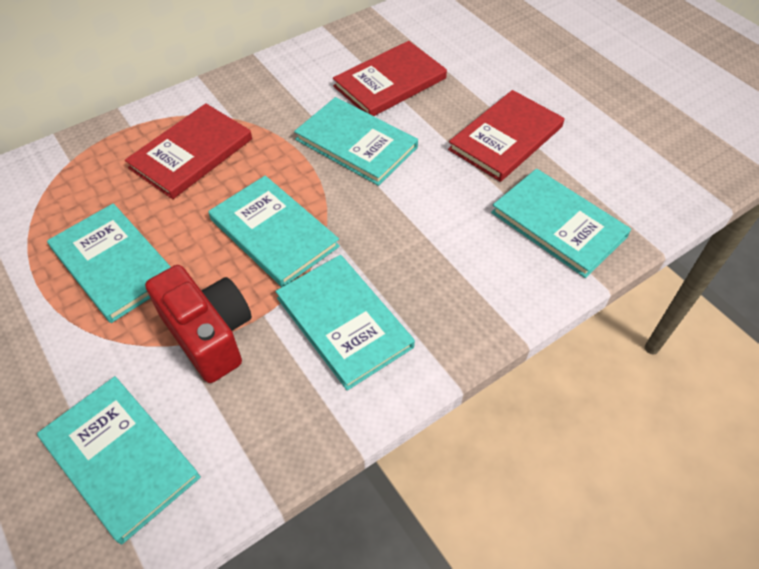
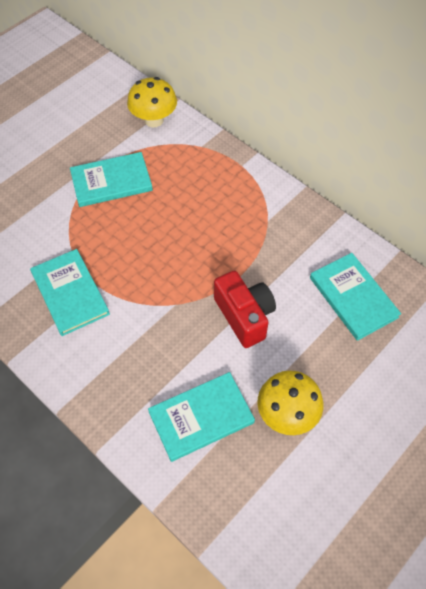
red book: 3 -> 0
turquoise book: 6 -> 4
yellow mushroom: 0 -> 2

